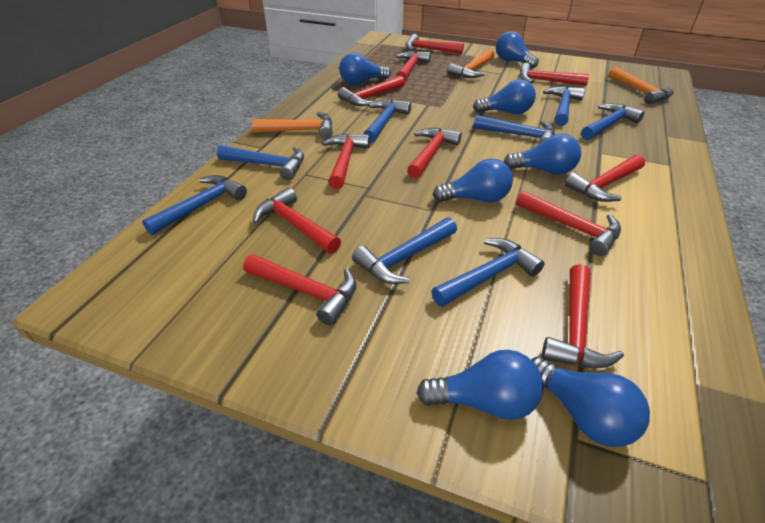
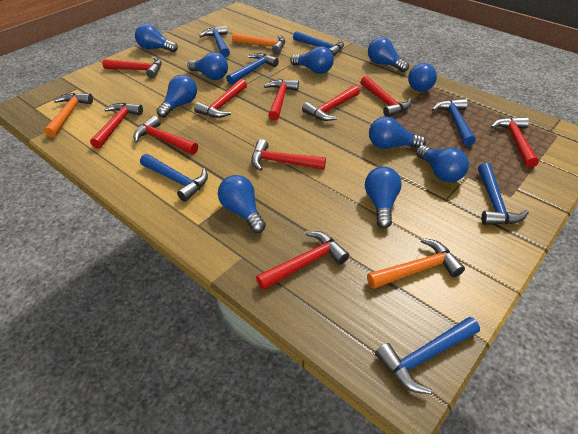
blue hammer: 8 -> 7
blue light bulb: 7 -> 10
red hammer: 11 -> 10

